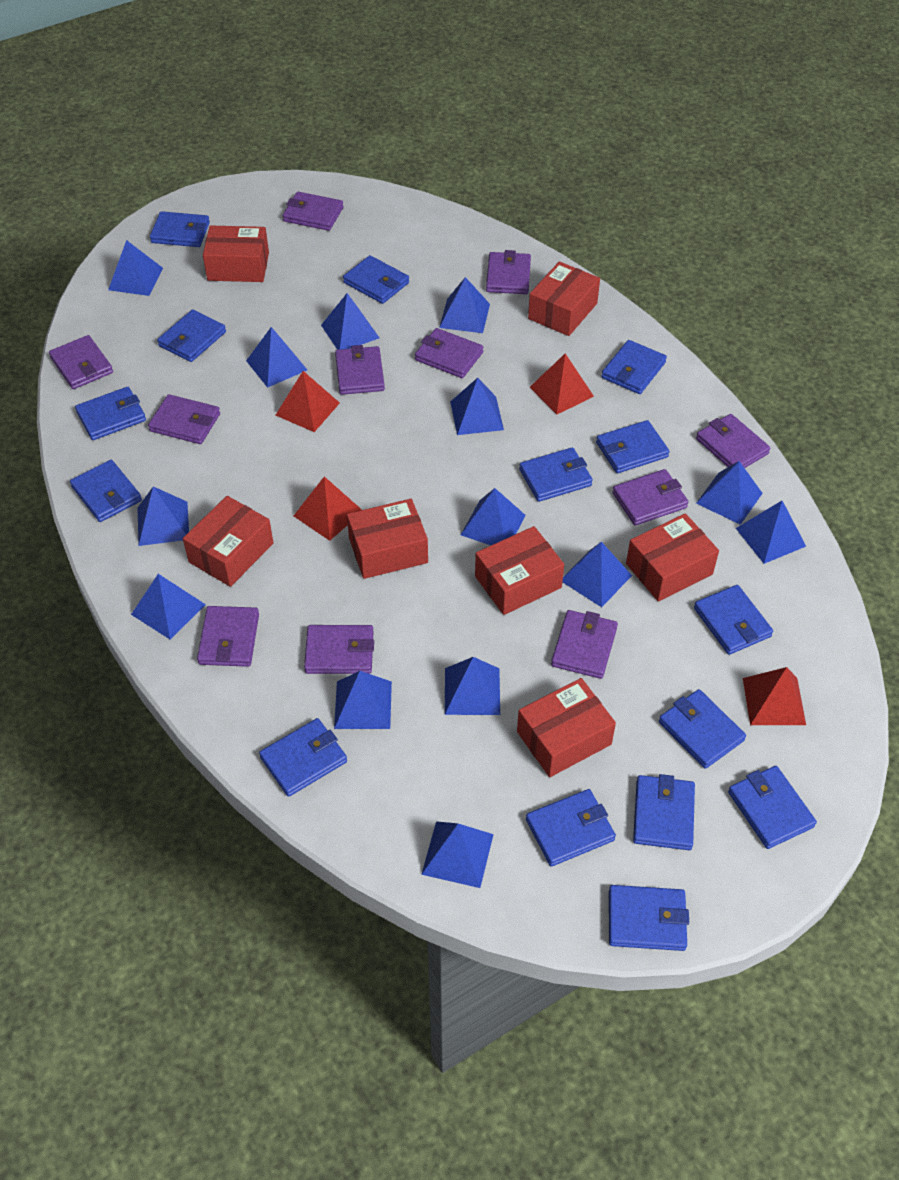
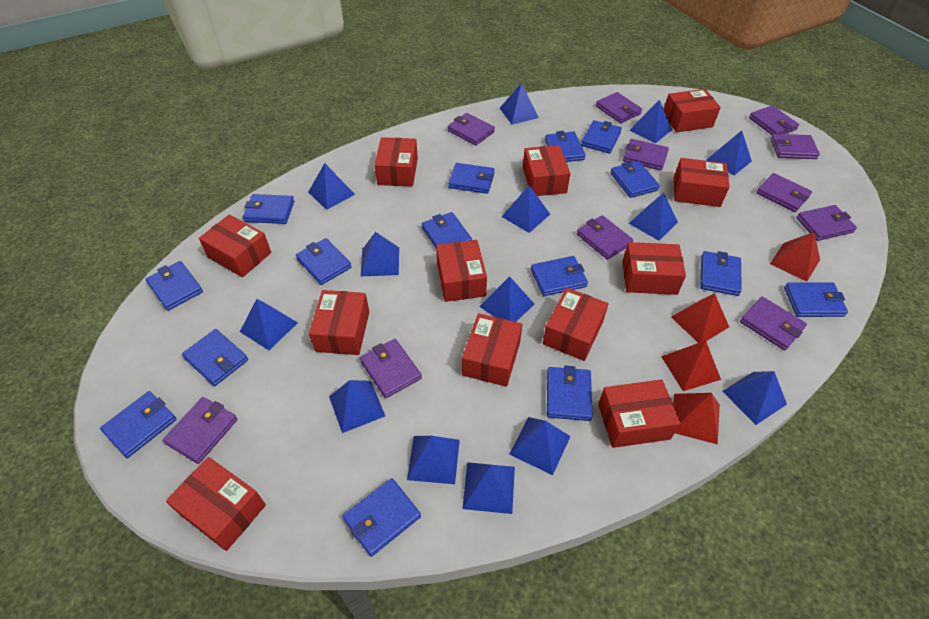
red box: 7 -> 12

